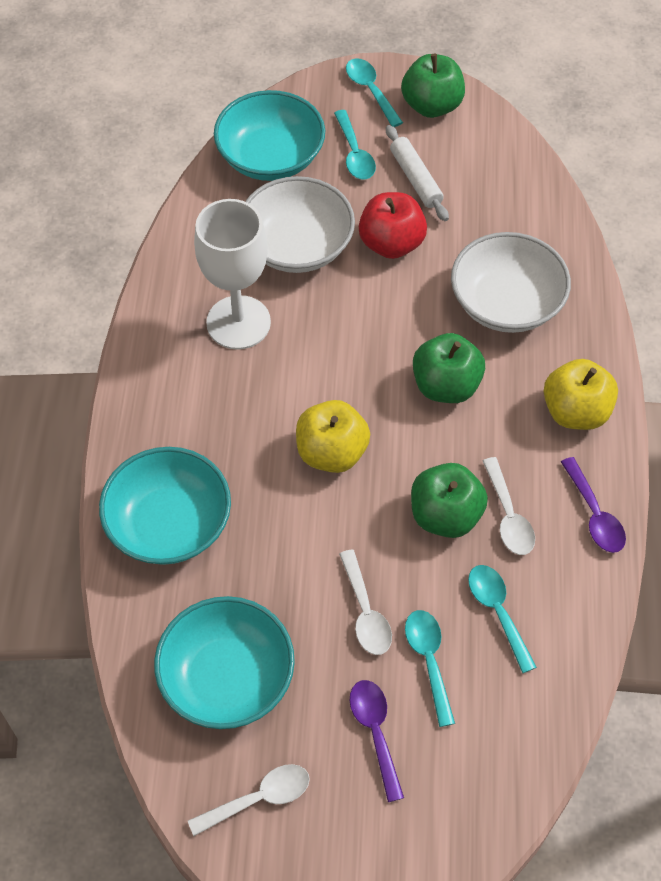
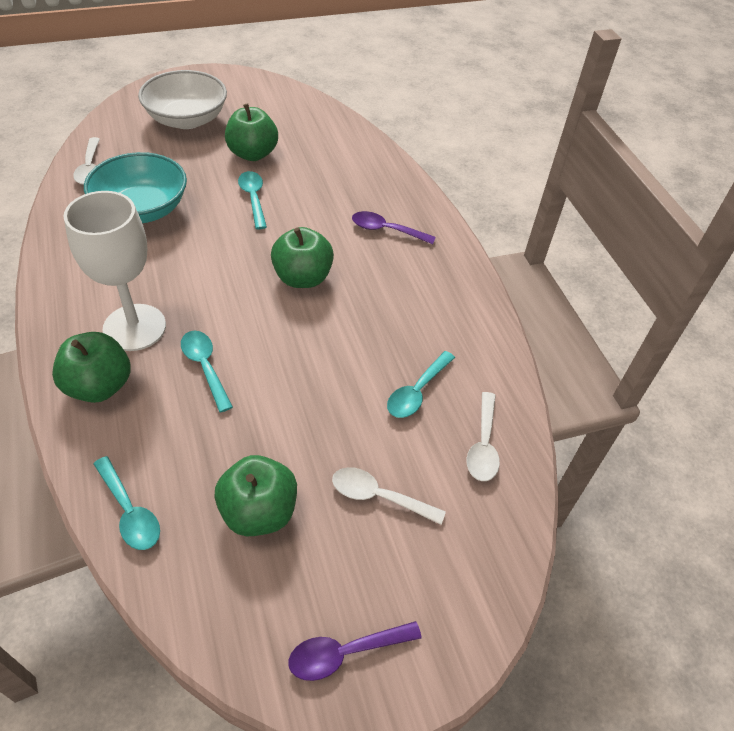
green apple: 3 -> 4
red apple: 1 -> 0
turquoise bowl: 3 -> 1
white bowl: 2 -> 1
white rolling pin: 1 -> 0
yellow apple: 2 -> 0

